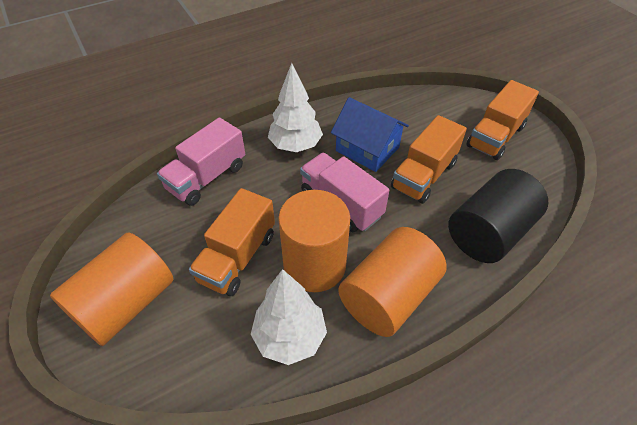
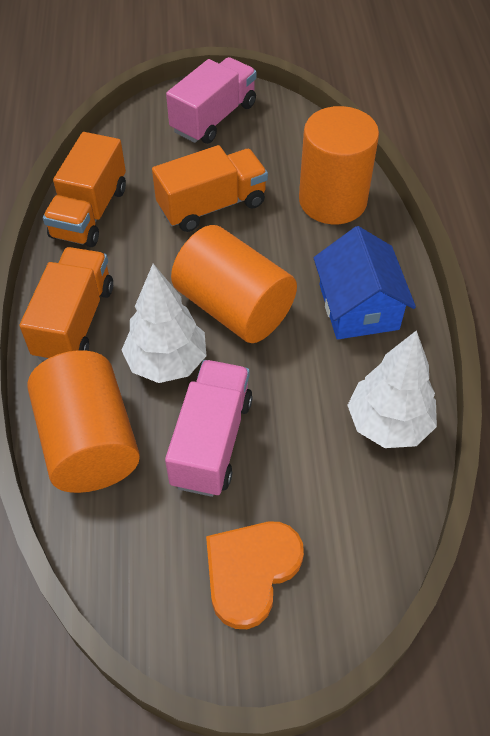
black cylinder: 1 -> 0
orange heart: 0 -> 1

